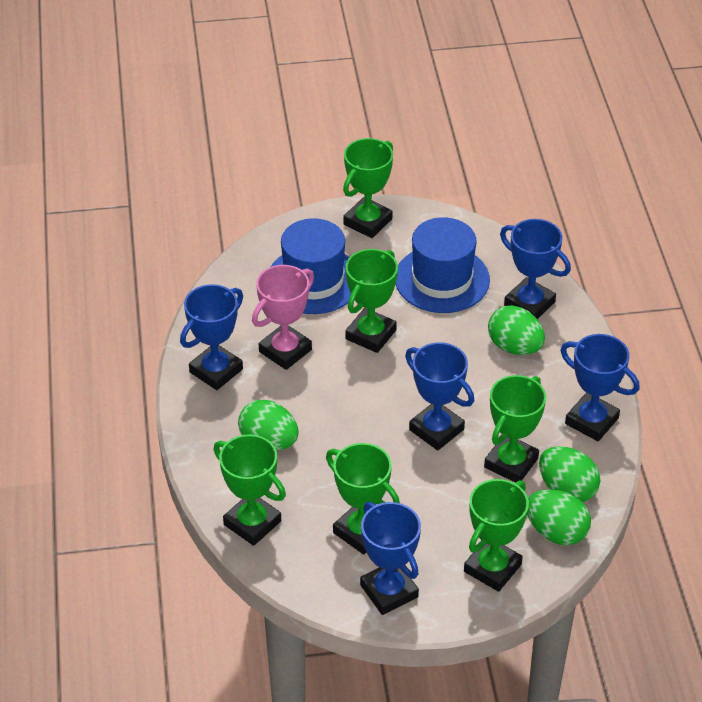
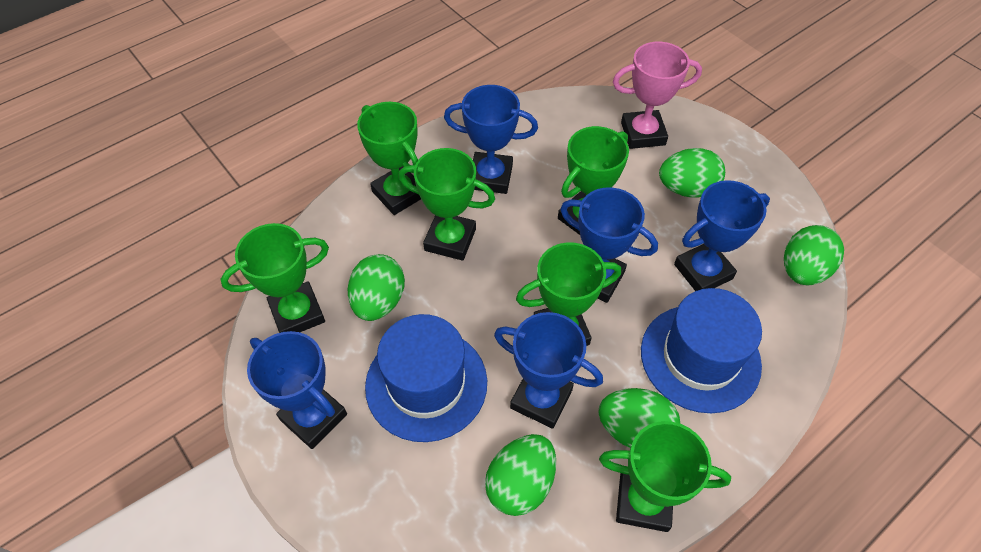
green egg: 4 -> 5

